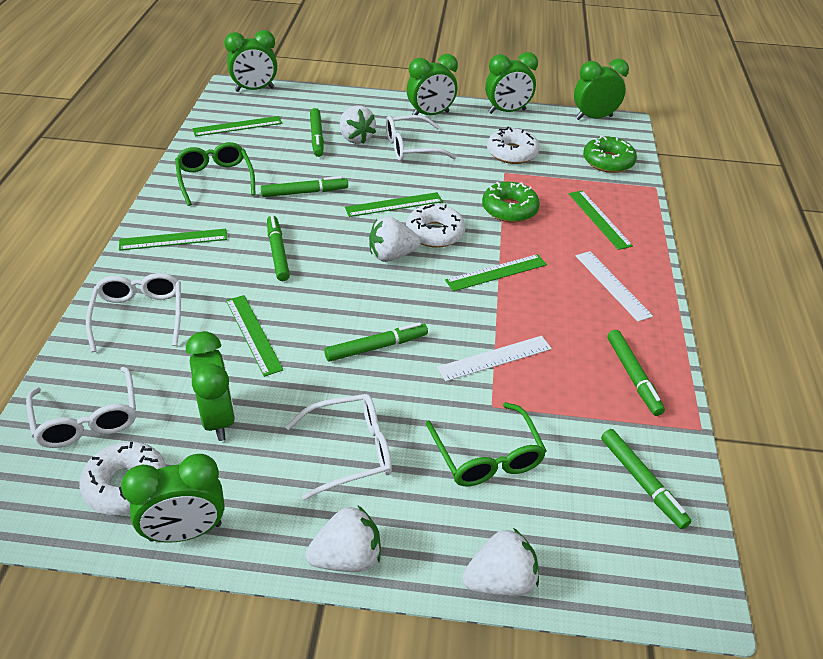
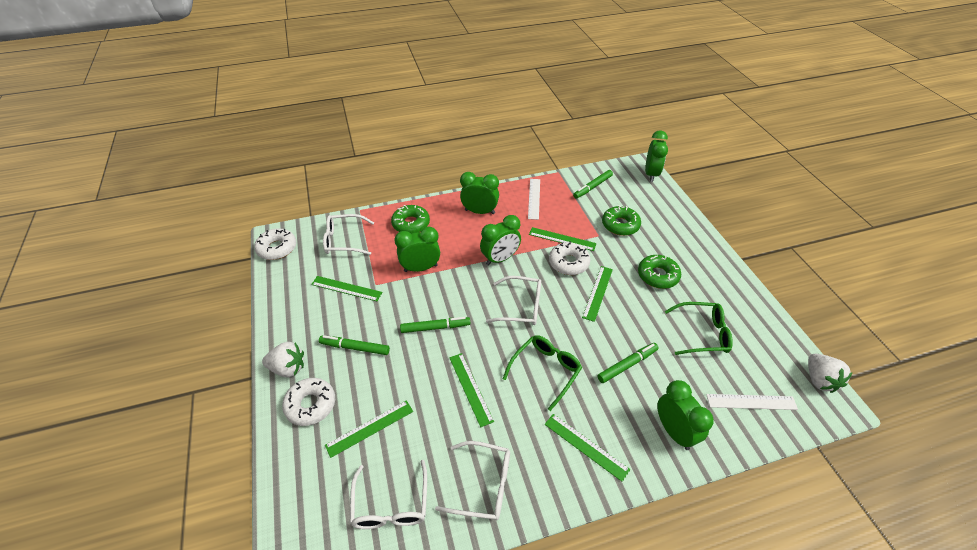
green clock: 6 -> 5
green donut: 2 -> 3
green marker: 6 -> 4
white strawberry: 4 -> 2

